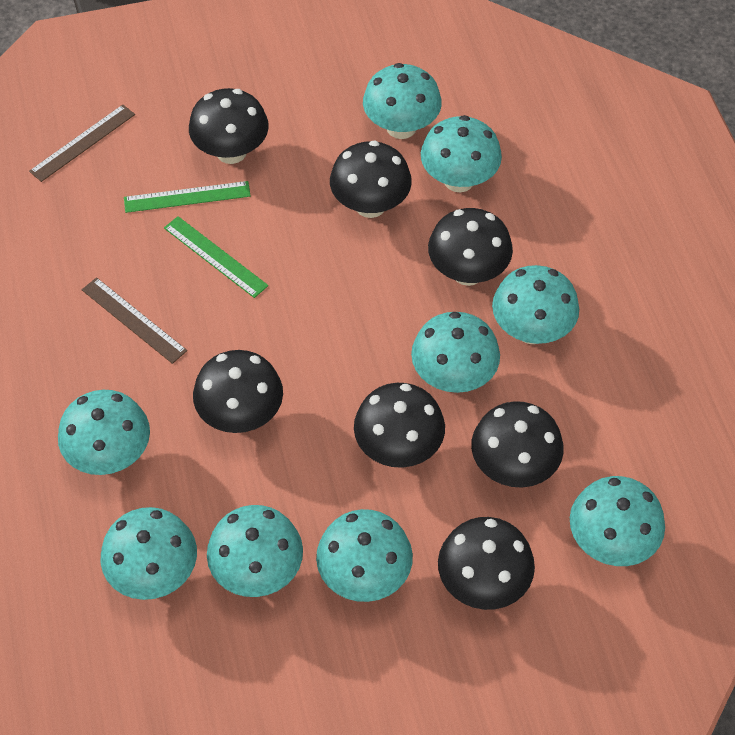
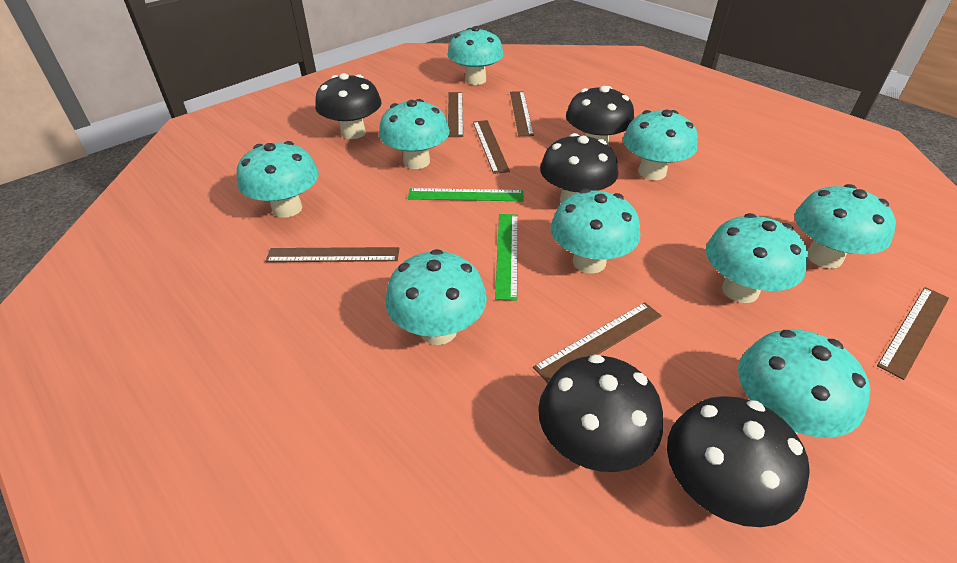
black mushroom: 7 -> 5
brown ruler: 2 -> 6

